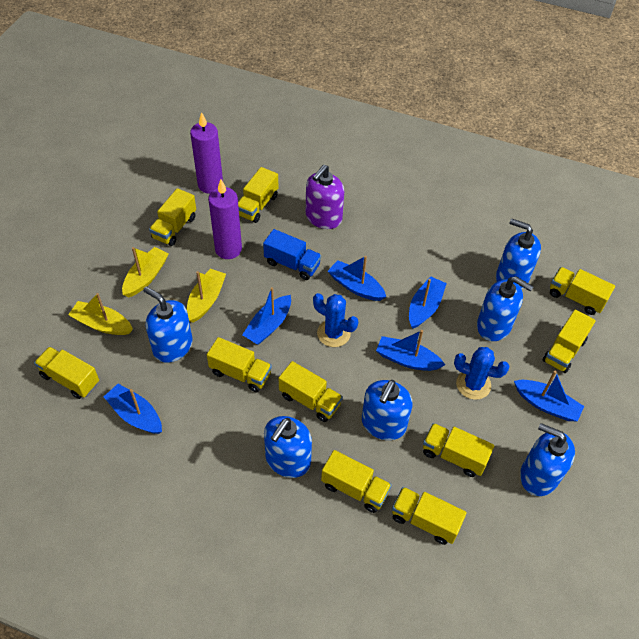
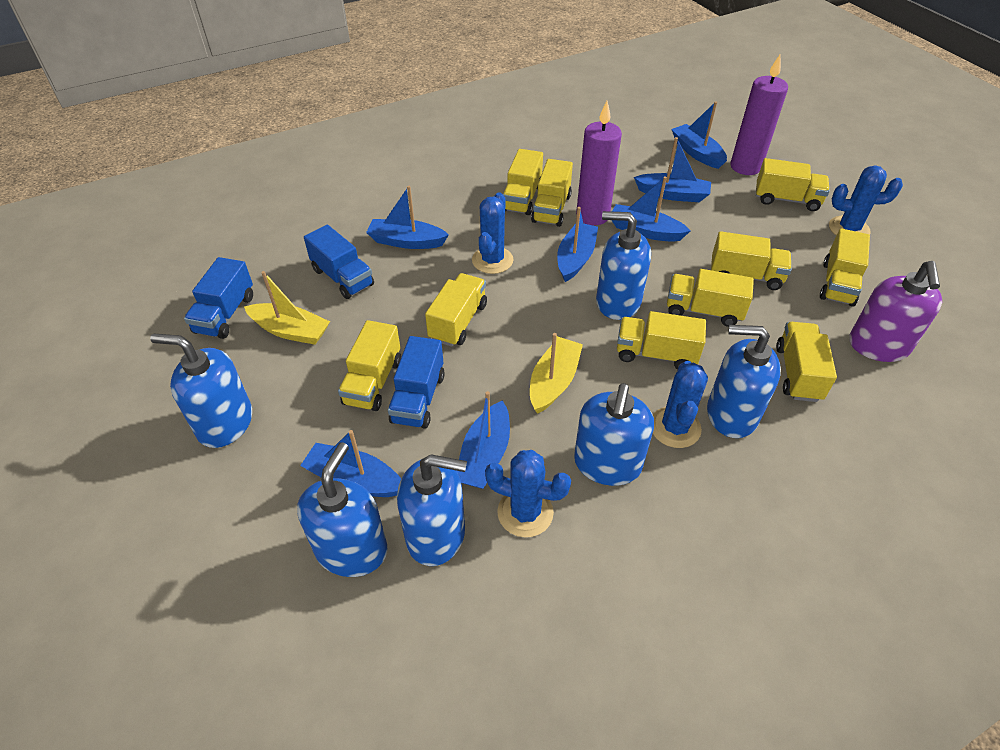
blue boat: 6 -> 7
blue cactus: 2 -> 4
blue truck: 1 -> 3
yellow boat: 3 -> 2

